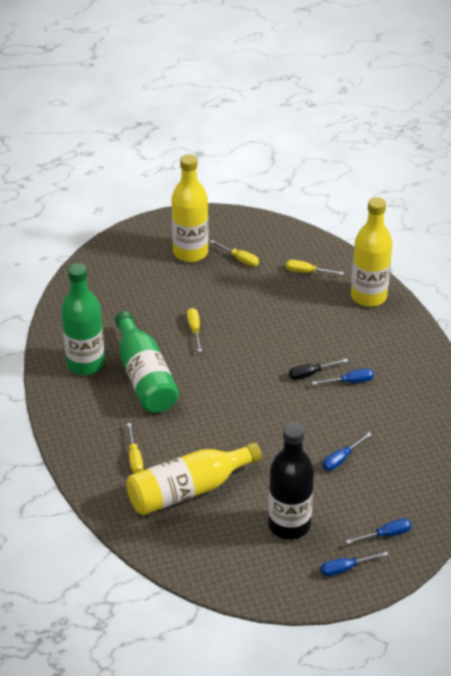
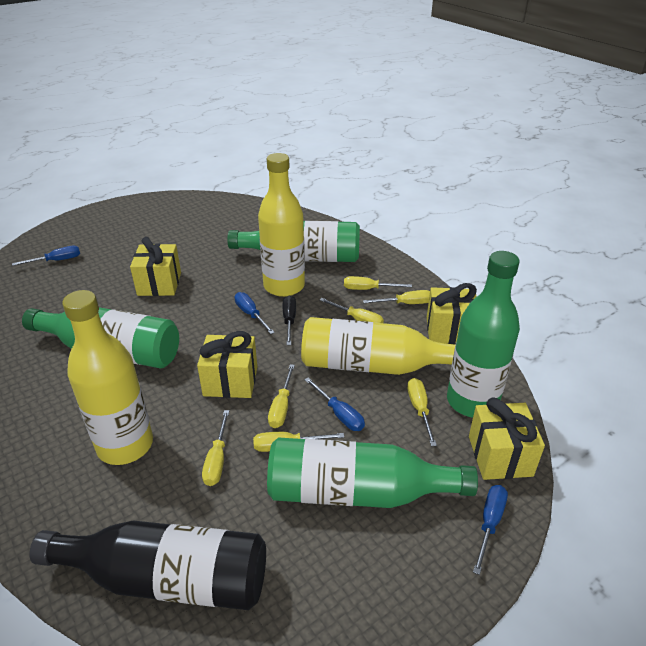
green bottle: 2 -> 4
yellow gift: 0 -> 4
yellow screwdriver: 4 -> 7

